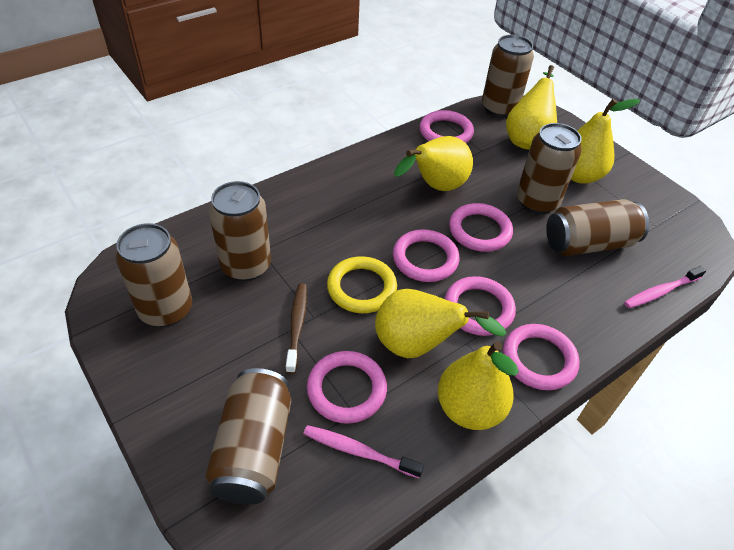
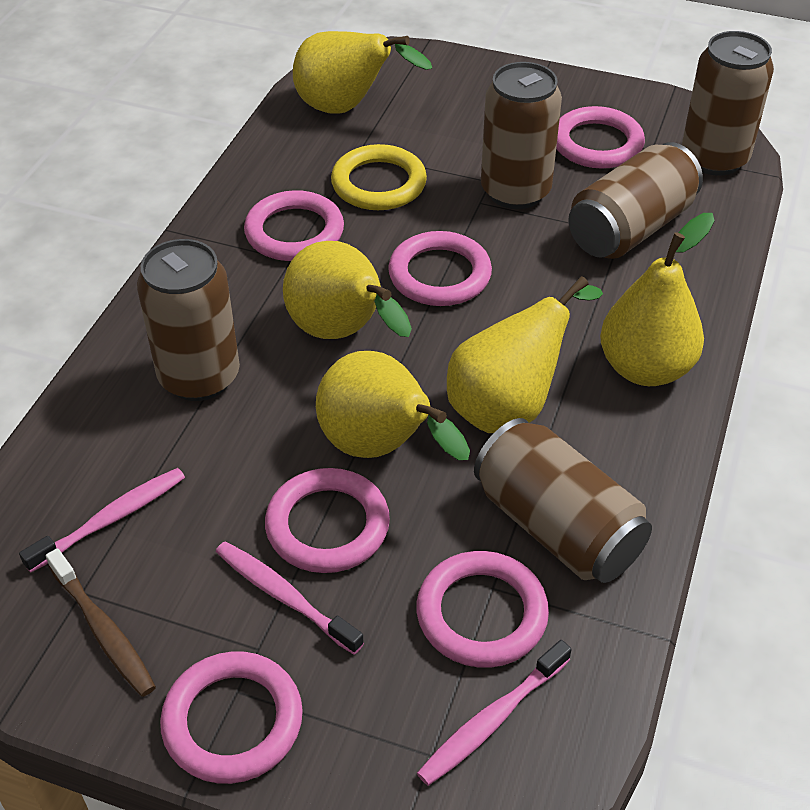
brown can: 6 -> 5
pink toothbrush: 2 -> 3

